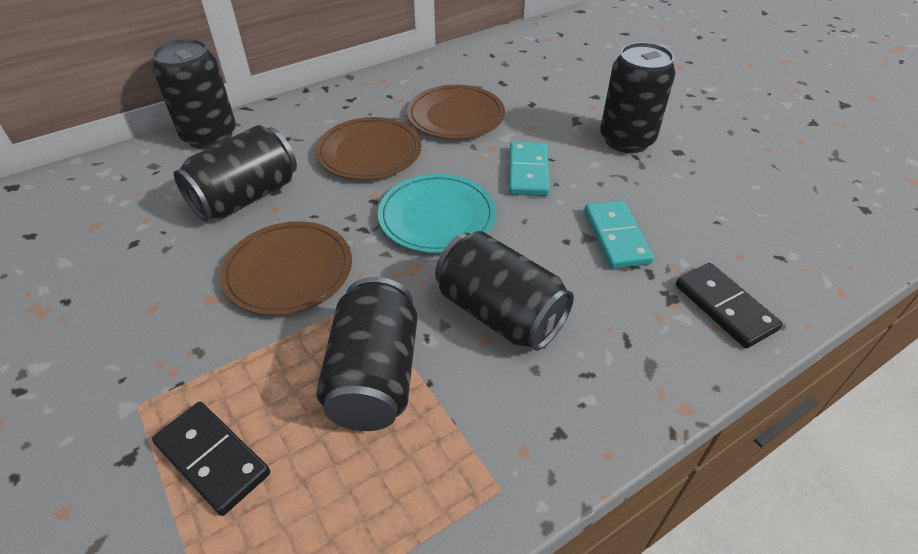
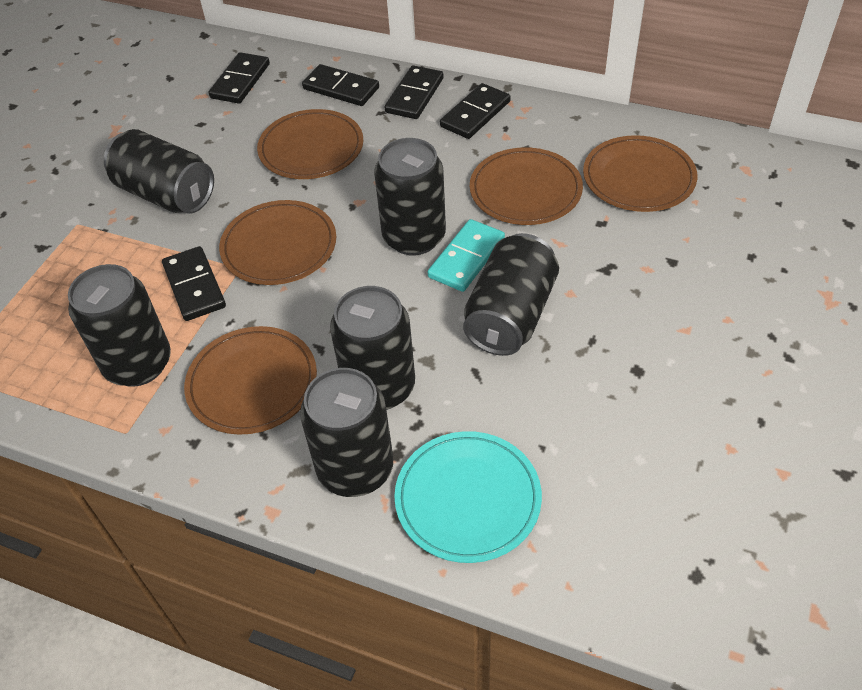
black can: 5 -> 6
black domino: 2 -> 5
brown plate: 3 -> 5
turquoise domino: 2 -> 1

